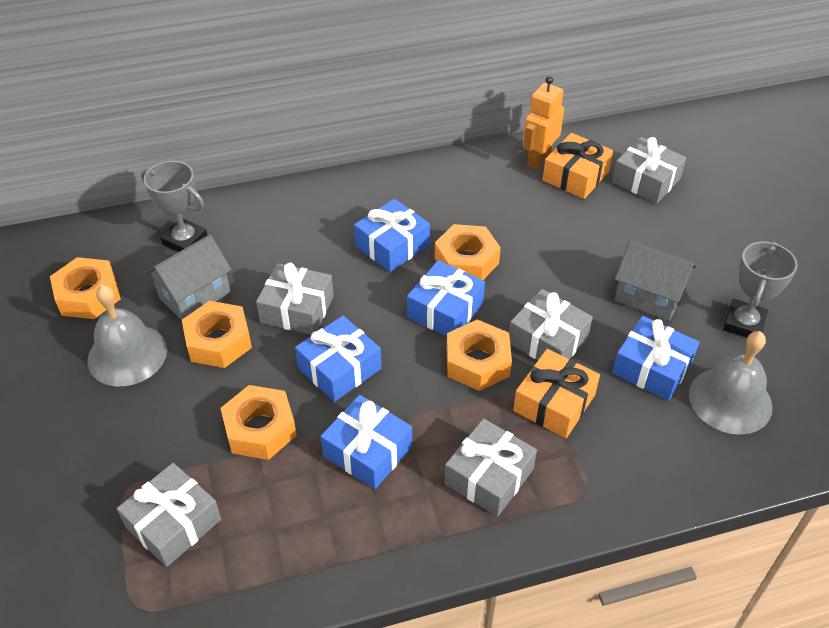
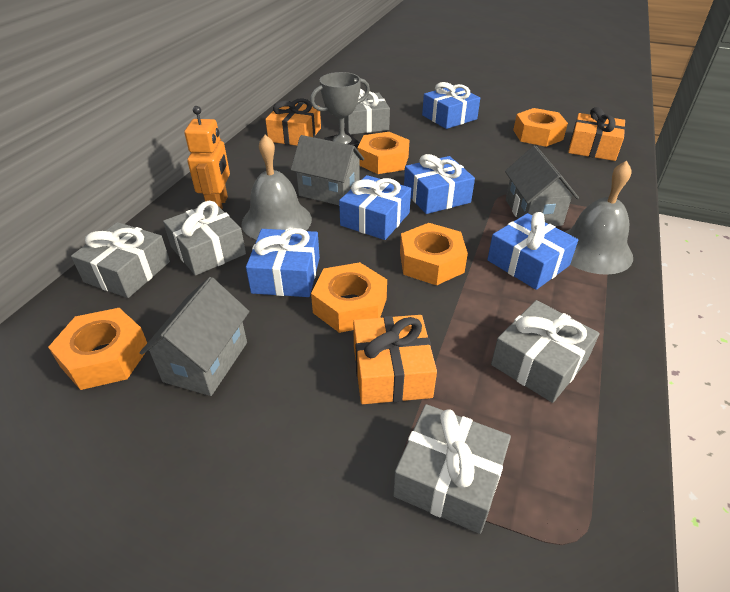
grey house: 2 -> 3
grey trophy: 2 -> 1
orange gift: 2 -> 3

